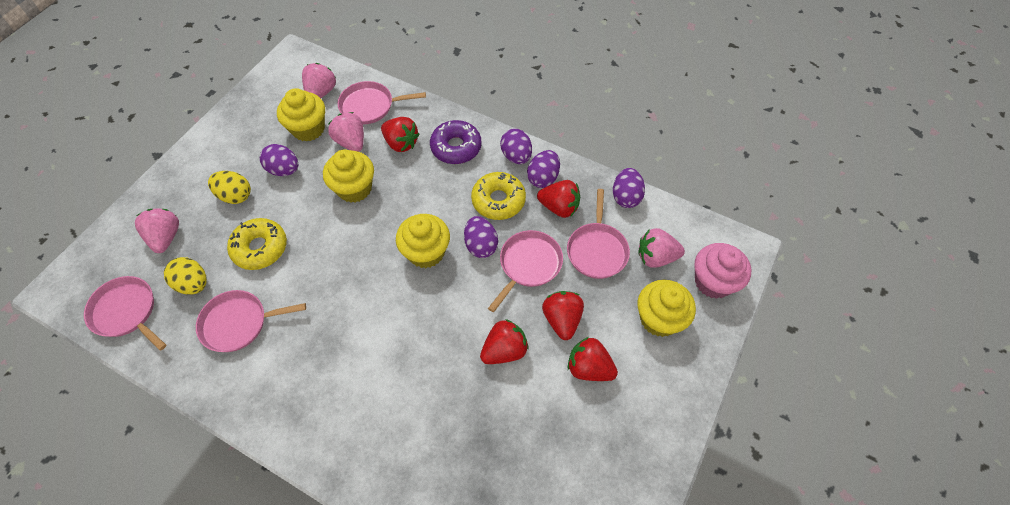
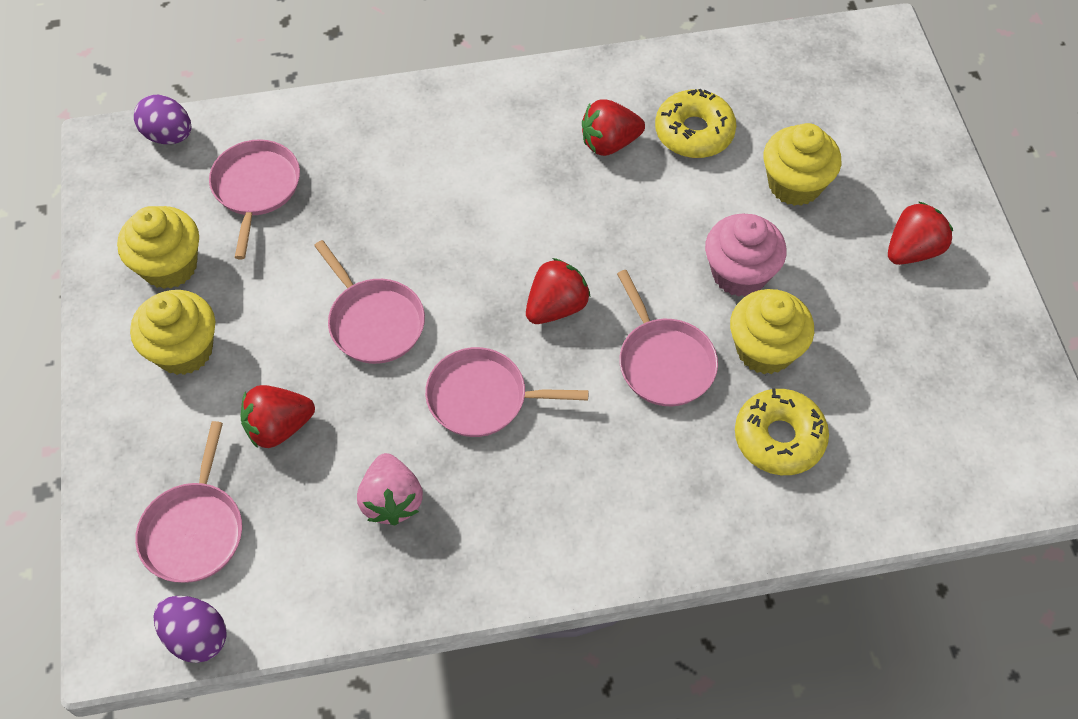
pink strawberry: 4 -> 1
purple donut: 1 -> 0
purple egg: 5 -> 2
red strawberry: 5 -> 4
yellow egg: 2 -> 0

